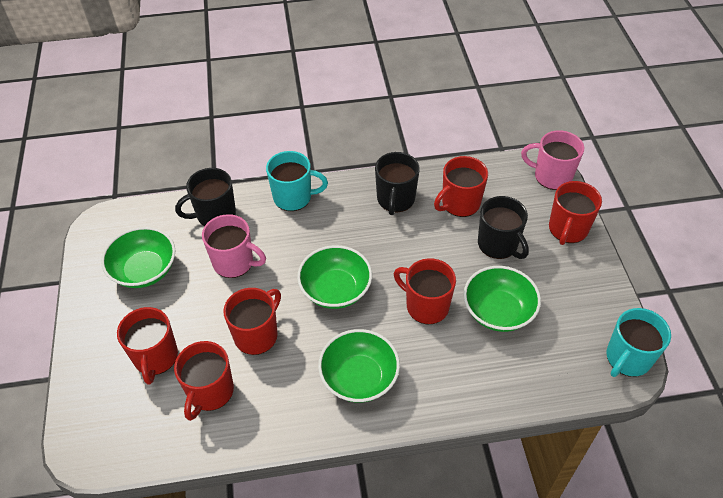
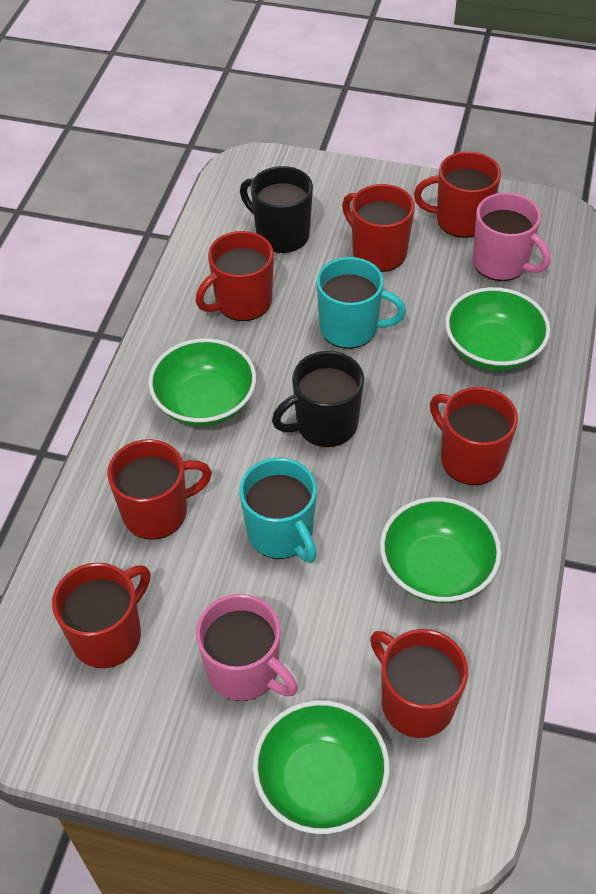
black mug: 3 -> 2
red mug: 6 -> 7

